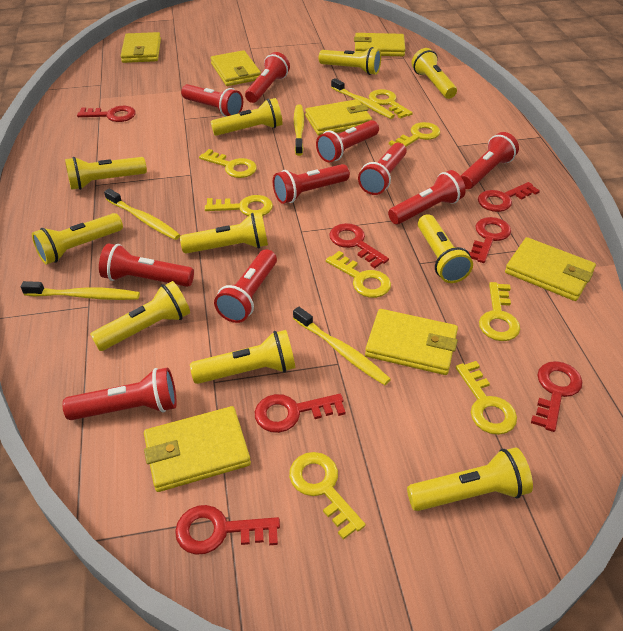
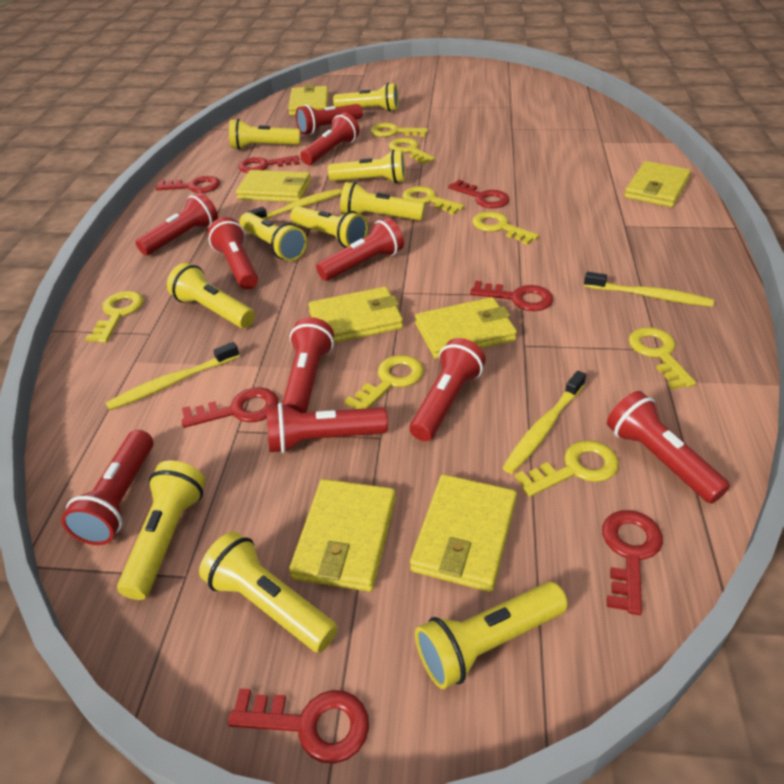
yellow toothbrush: 5 -> 4

